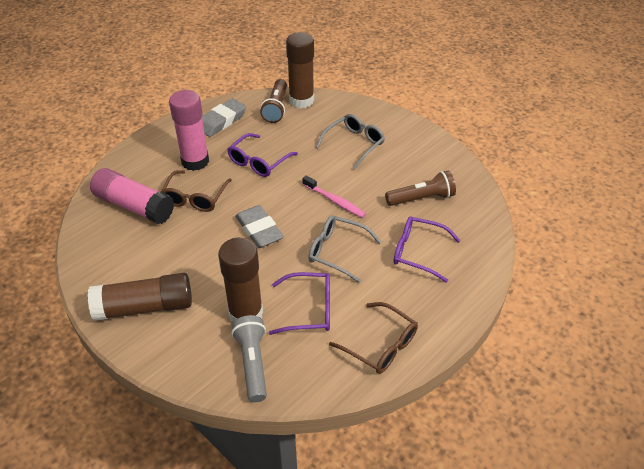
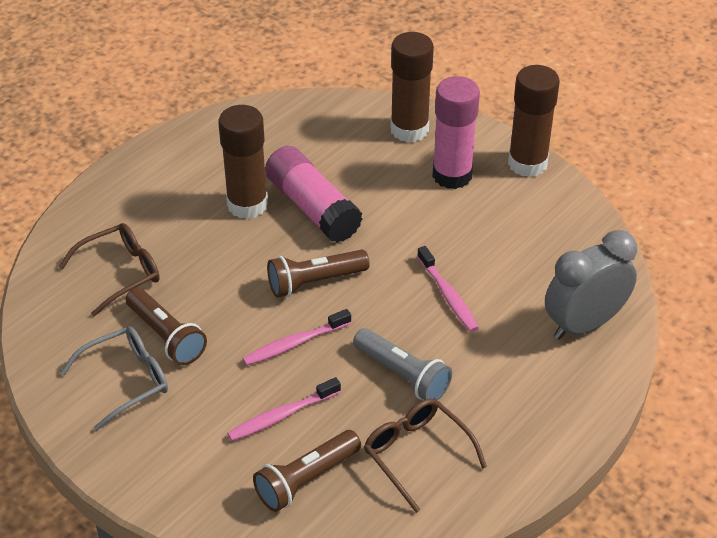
brown flashlight: 2 -> 3
grey clock: 0 -> 1
grey eraser: 2 -> 0
grey glasses: 2 -> 1
pink toothbrush: 1 -> 3
purple glasses: 3 -> 0

